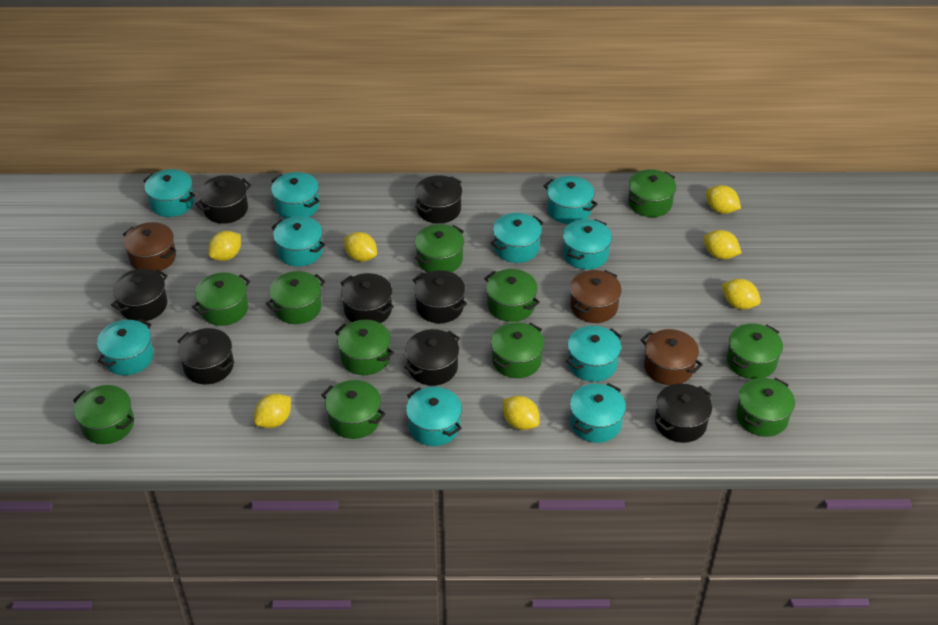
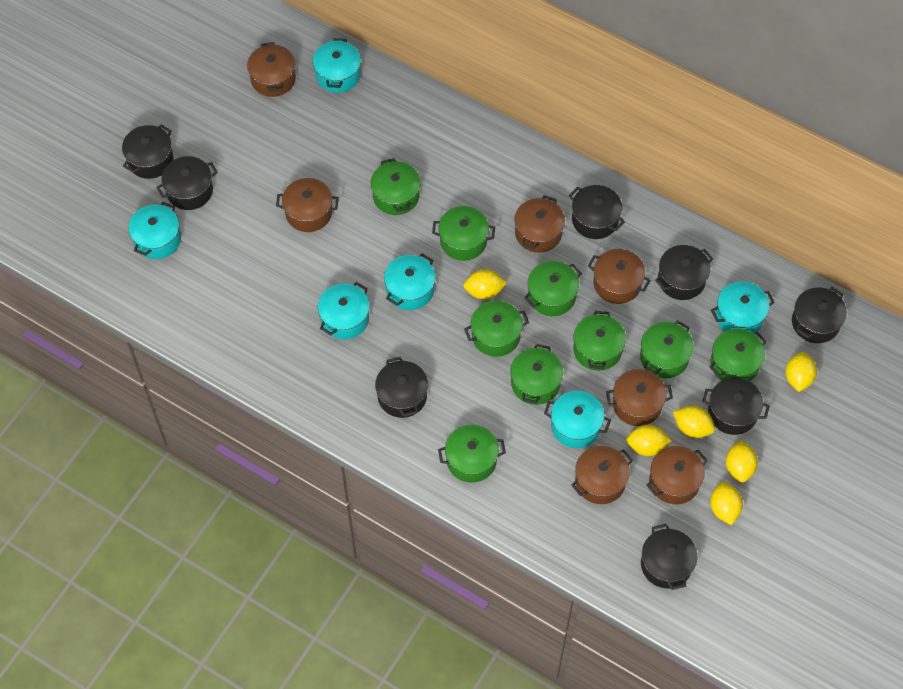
brown pot: 3 -> 7
green pot: 11 -> 9
turquoise pot: 10 -> 6
yellow lemon: 7 -> 6

